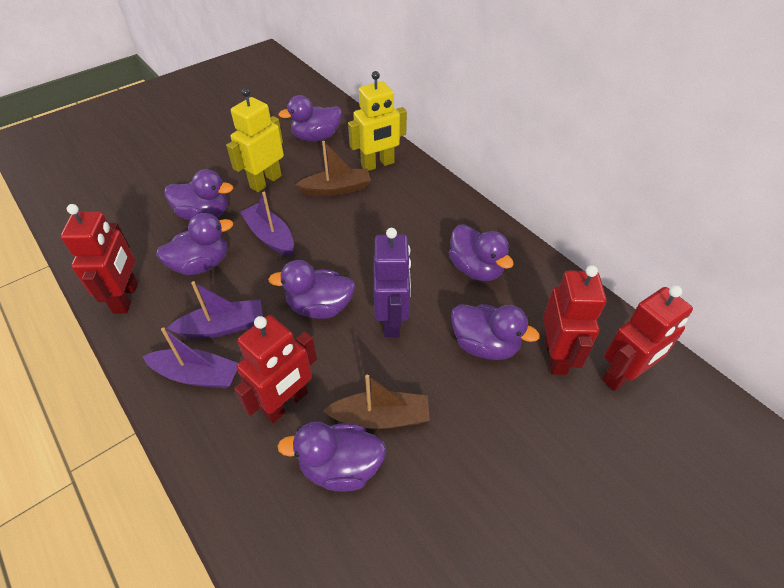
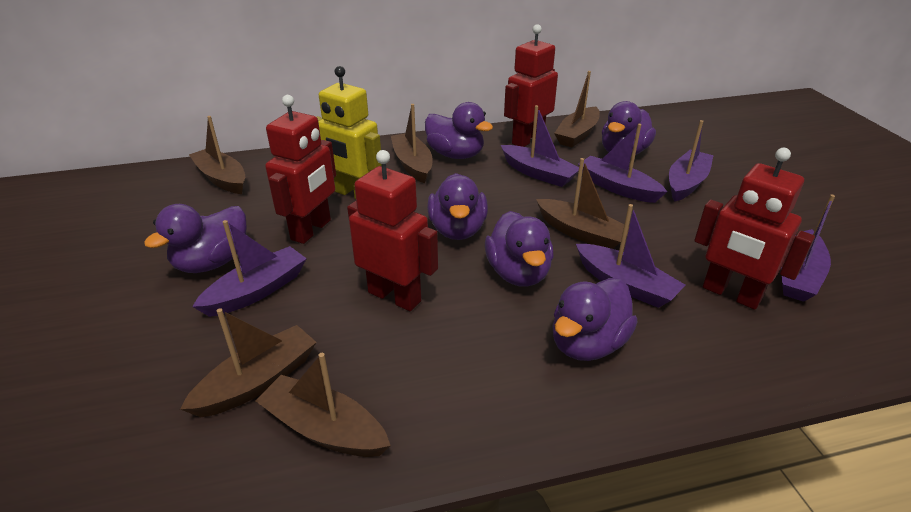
brown boat: 2 -> 6
purple boat: 3 -> 6
purple duck: 7 -> 6
purple robot: 1 -> 0
yellow robot: 2 -> 1

